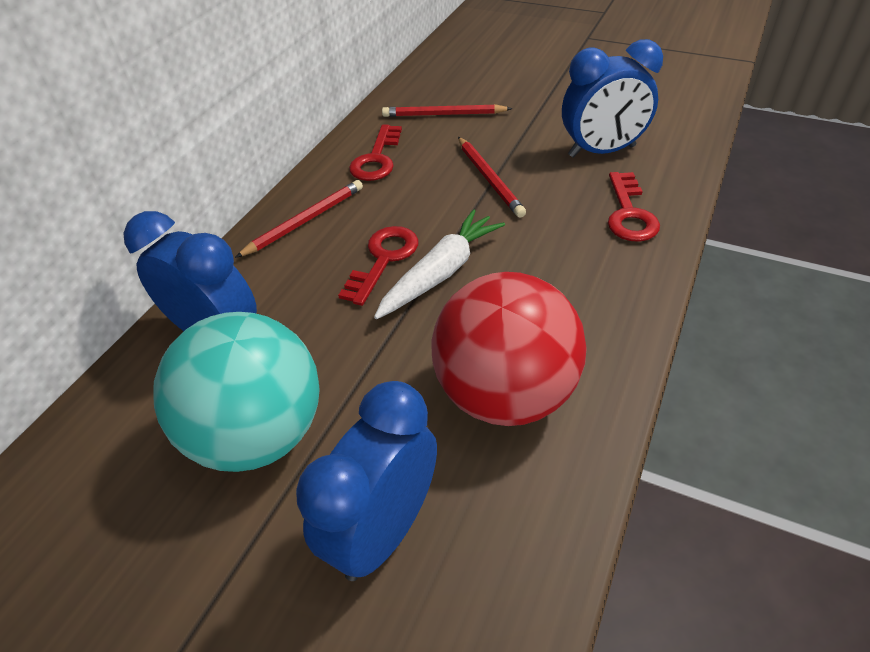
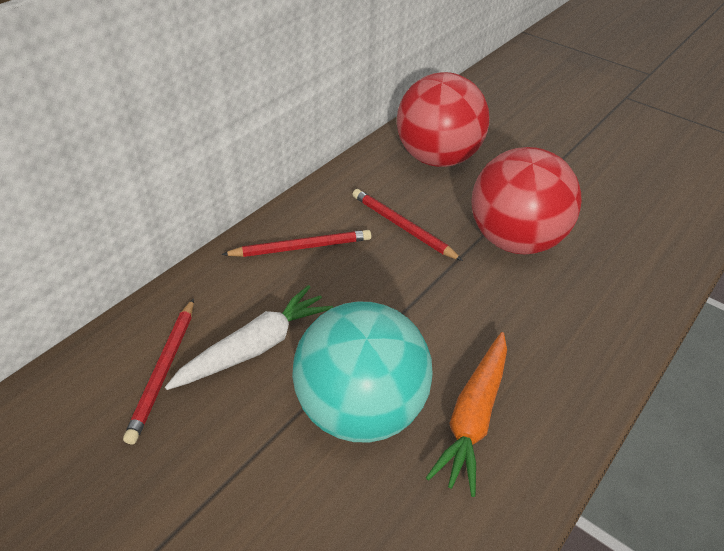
blue clock: 3 -> 0
orange carrot: 0 -> 1
red ball: 1 -> 2
red key: 3 -> 0

